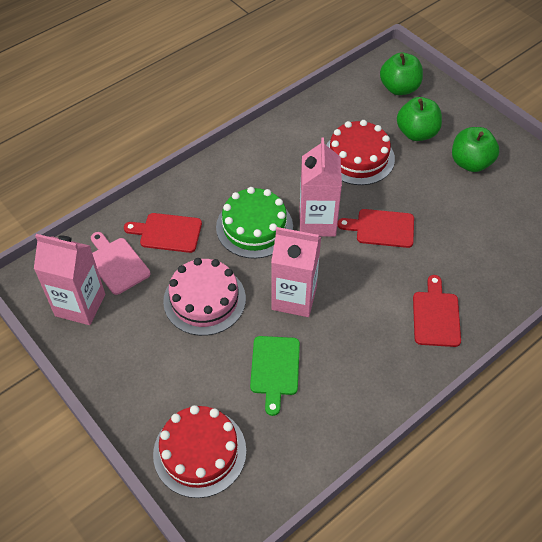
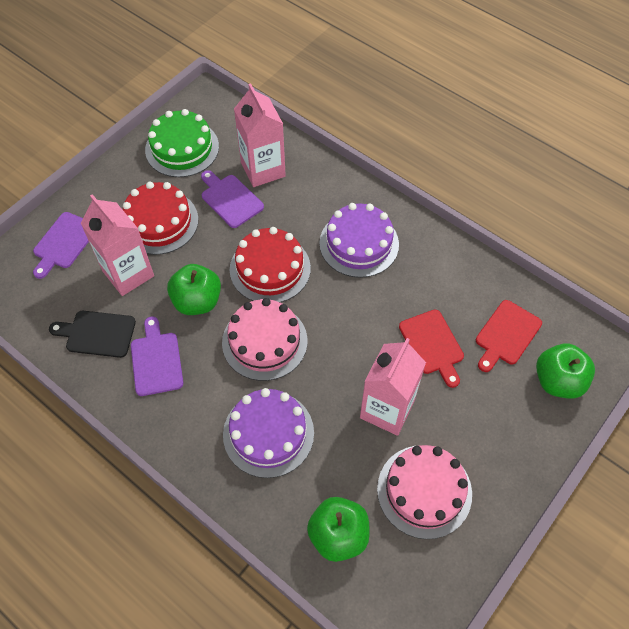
black cutting board: 0 -> 1
green cutting board: 1 -> 0
pink cake: 1 -> 2
pink cutting board: 1 -> 0
purple cake: 0 -> 2
purple cutting board: 0 -> 3
red cutting board: 3 -> 2

